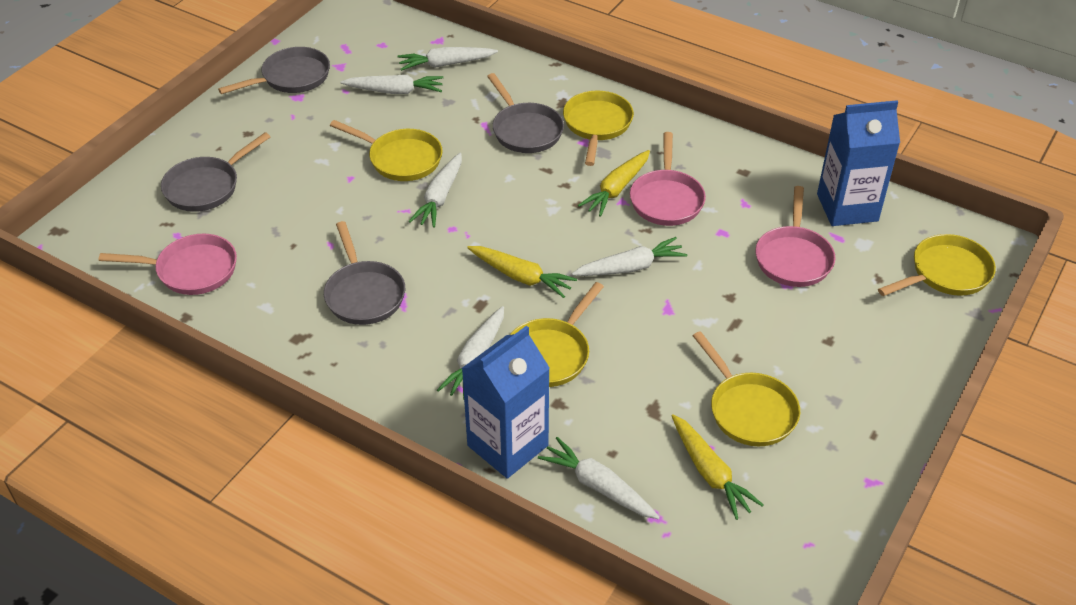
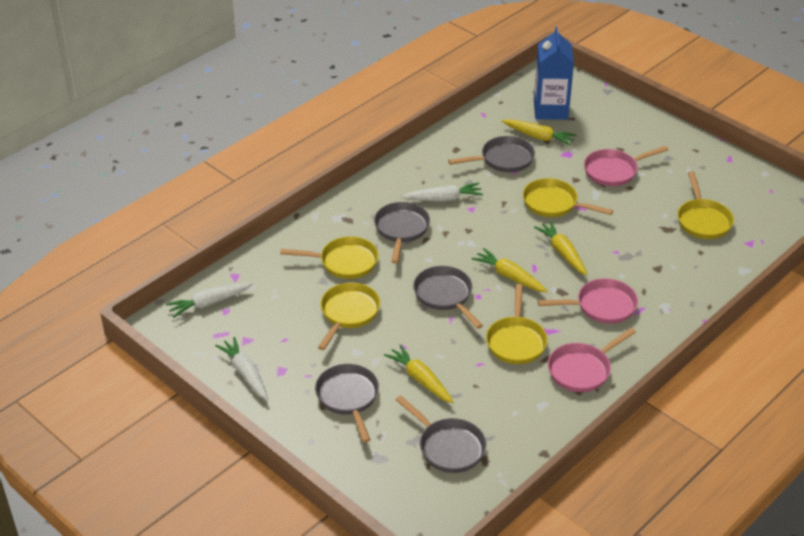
blue carton: 2 -> 1
grey pan: 4 -> 5
white carrot: 6 -> 3
yellow carrot: 3 -> 4

